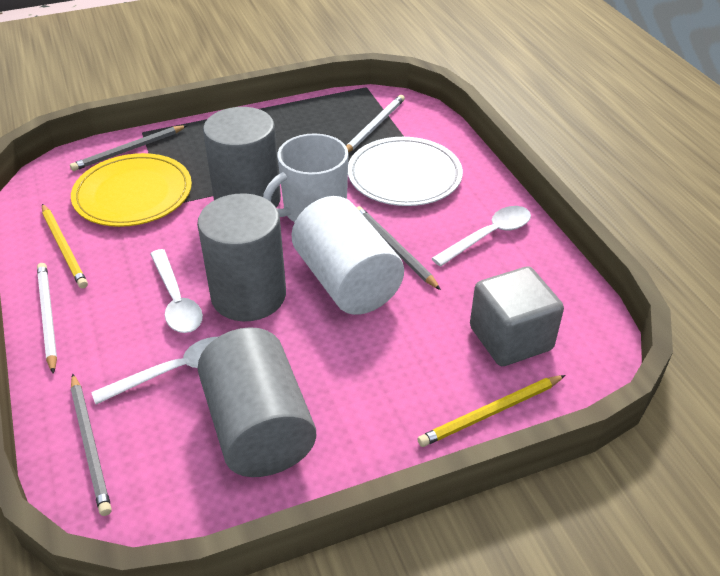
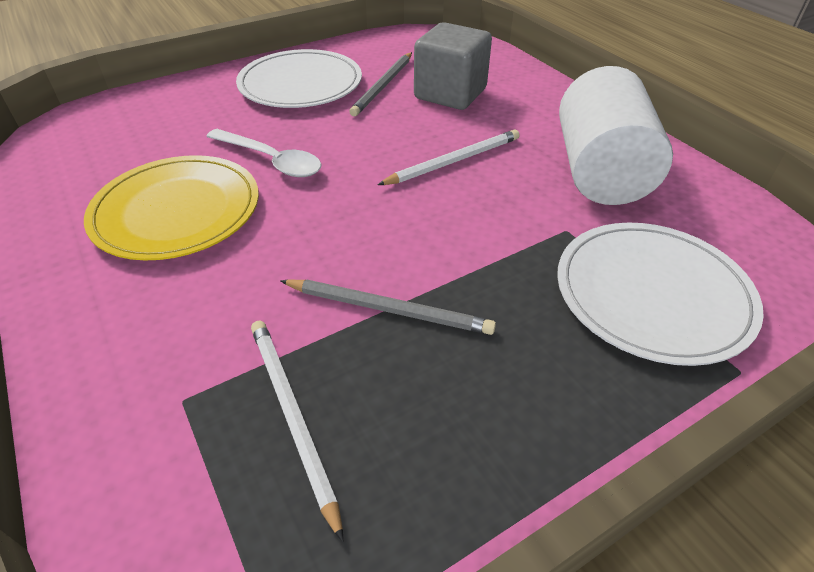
grey cylinder: 3 -> 0
grey pencil: 3 -> 2
white mug: 1 -> 0
white plate: 1 -> 2
white spoon: 3 -> 1
yellow pencil: 2 -> 0

